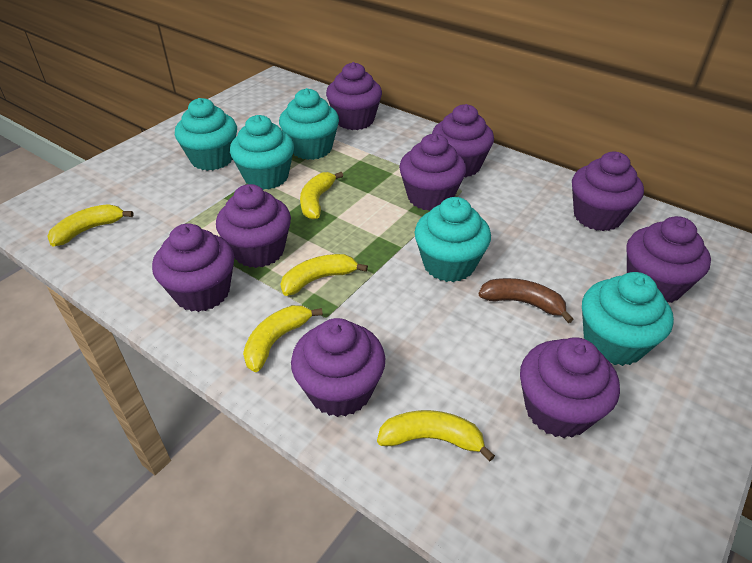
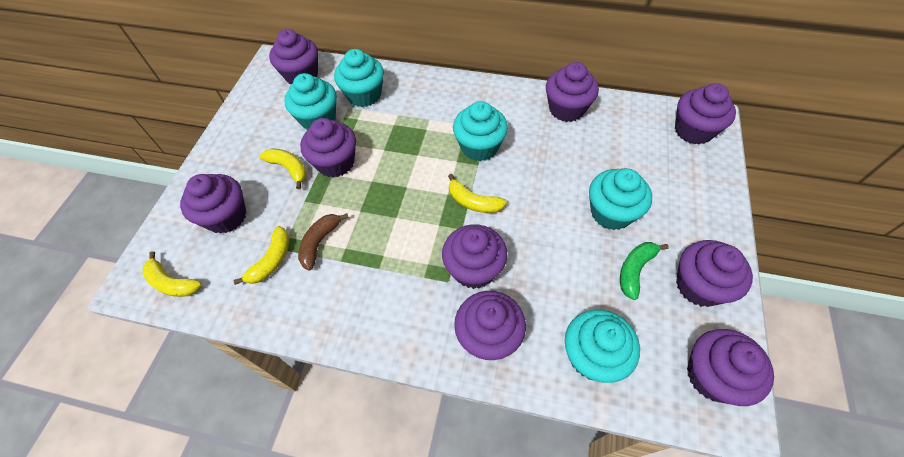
green banana: 0 -> 1
yellow banana: 5 -> 4

